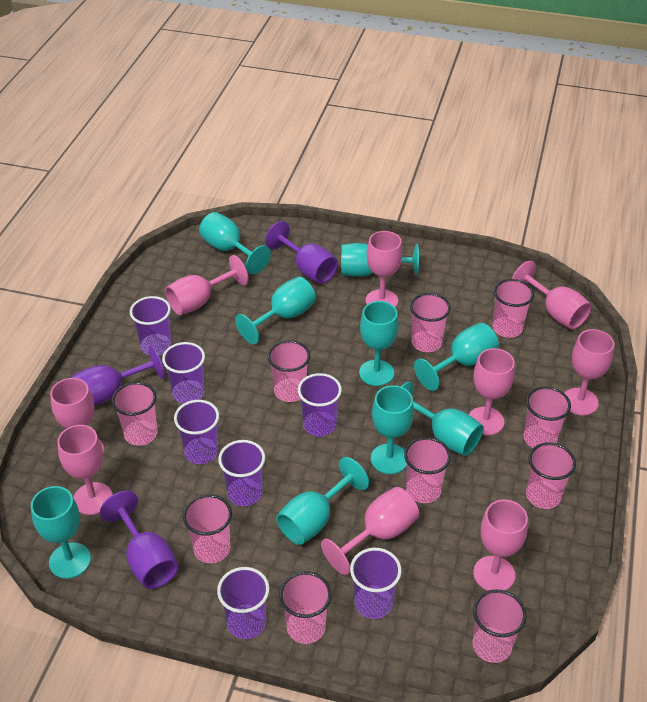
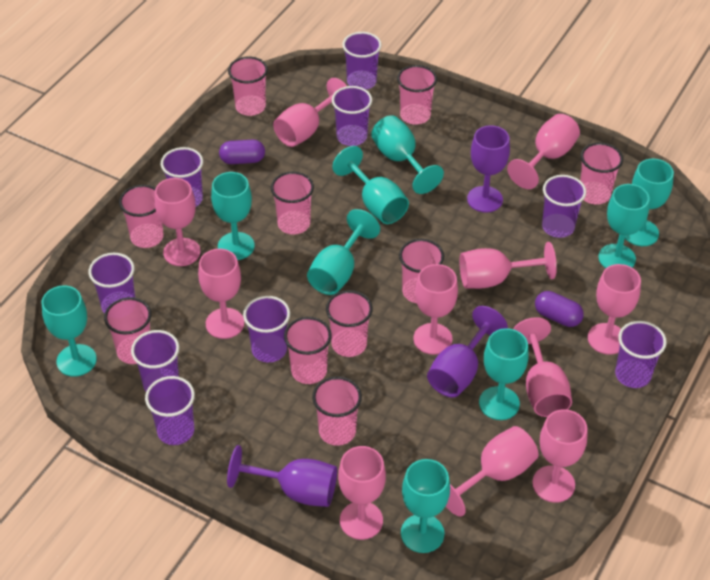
pink goblet: 9 -> 11
purple capsule: 0 -> 2
purple cup: 7 -> 9

